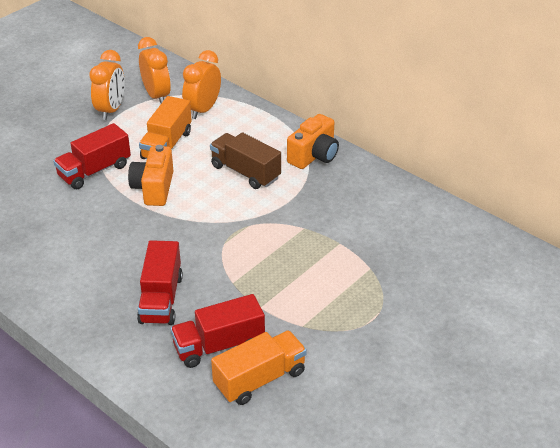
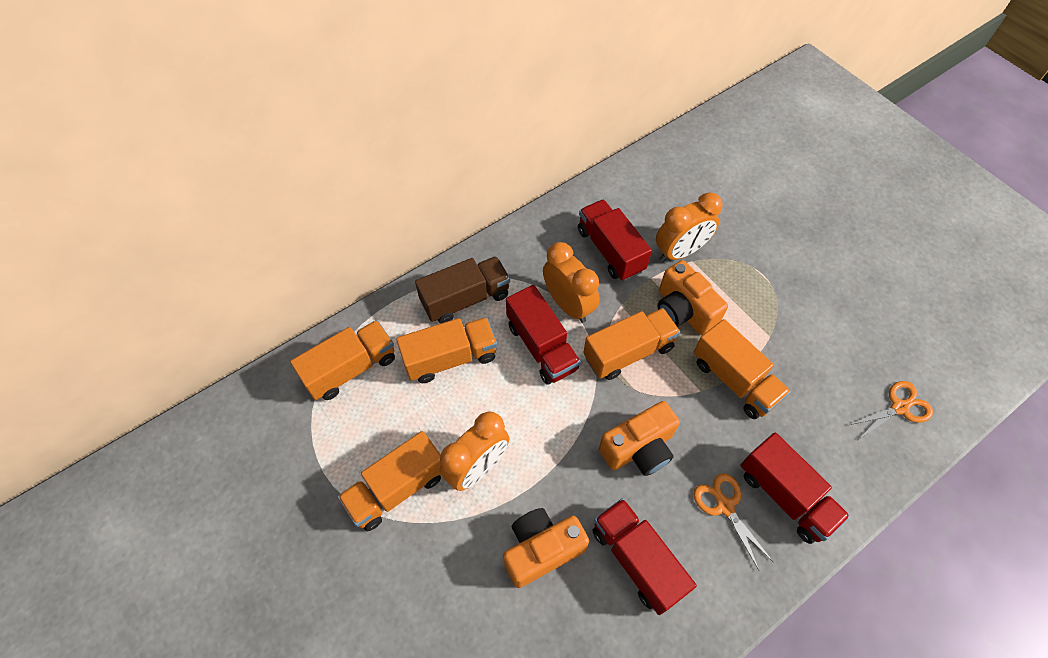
orange camera: 2 -> 3
orange scissors: 0 -> 2
orange truck: 2 -> 5
red truck: 3 -> 4

